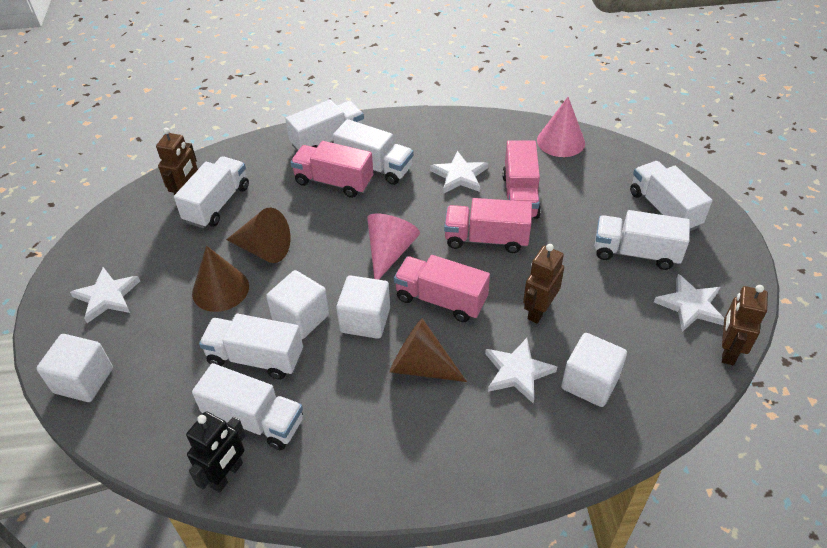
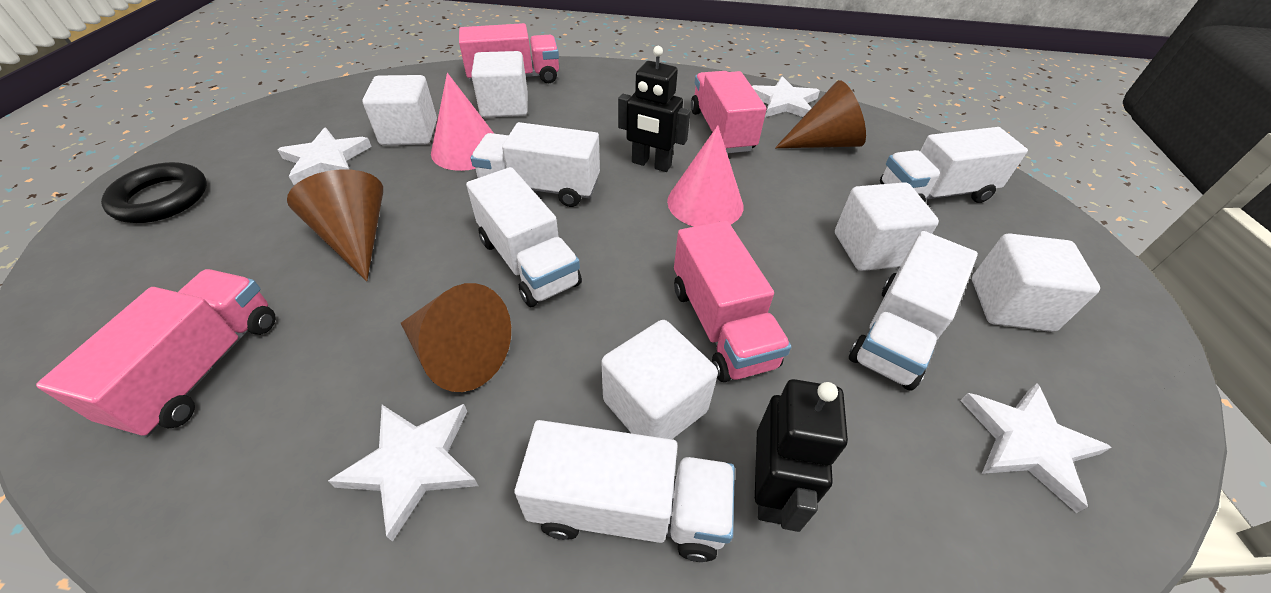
black ring: 0 -> 1
black robot: 1 -> 2
brown robot: 3 -> 0
white cube: 4 -> 5
white truck: 7 -> 5

